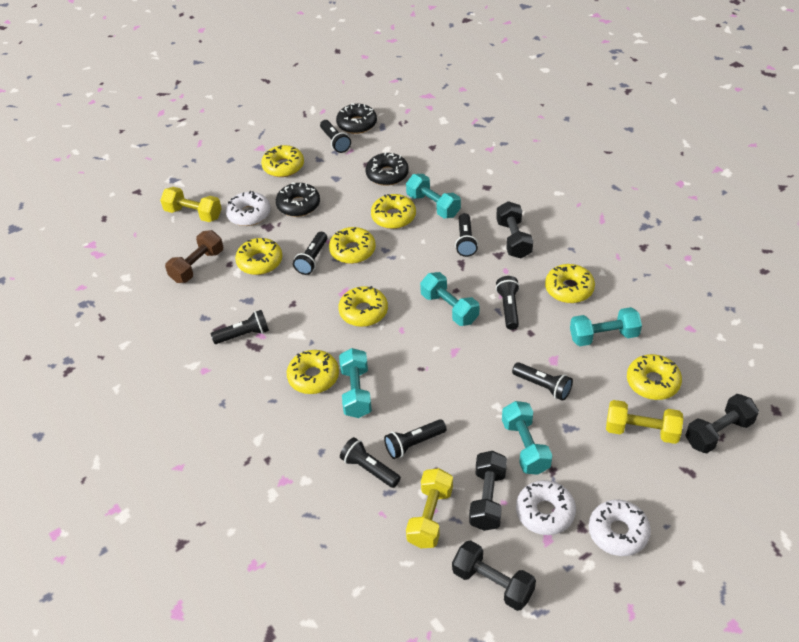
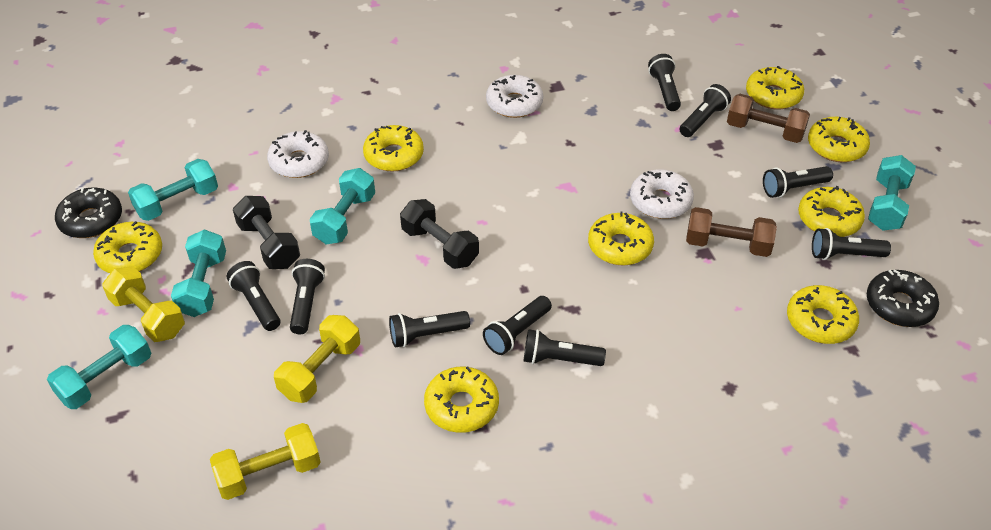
black donut: 3 -> 2
black dumbbell: 4 -> 2
black flashlight: 8 -> 9
brown dumbbell: 1 -> 2

